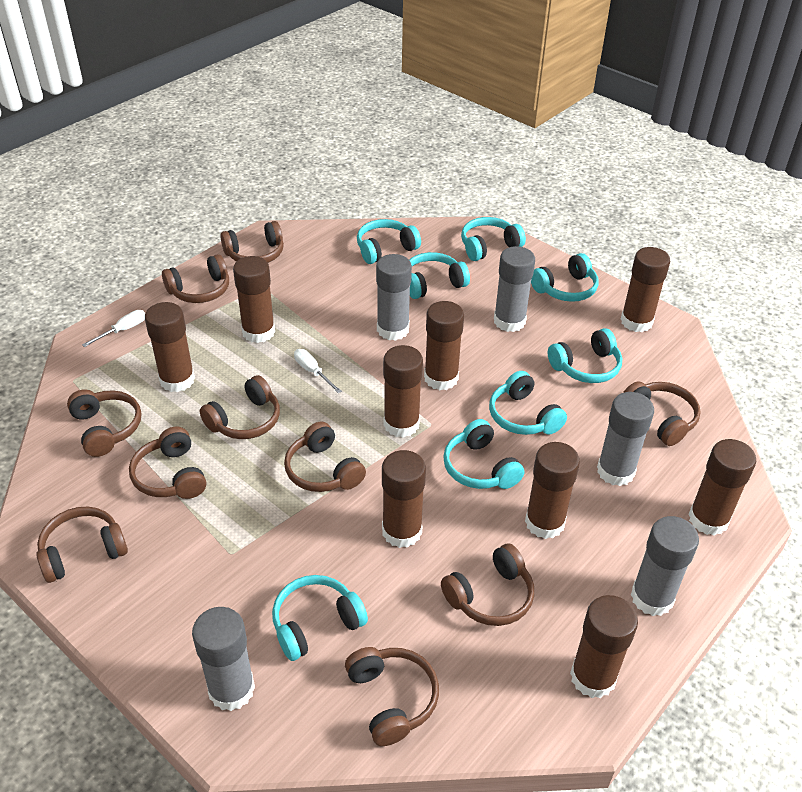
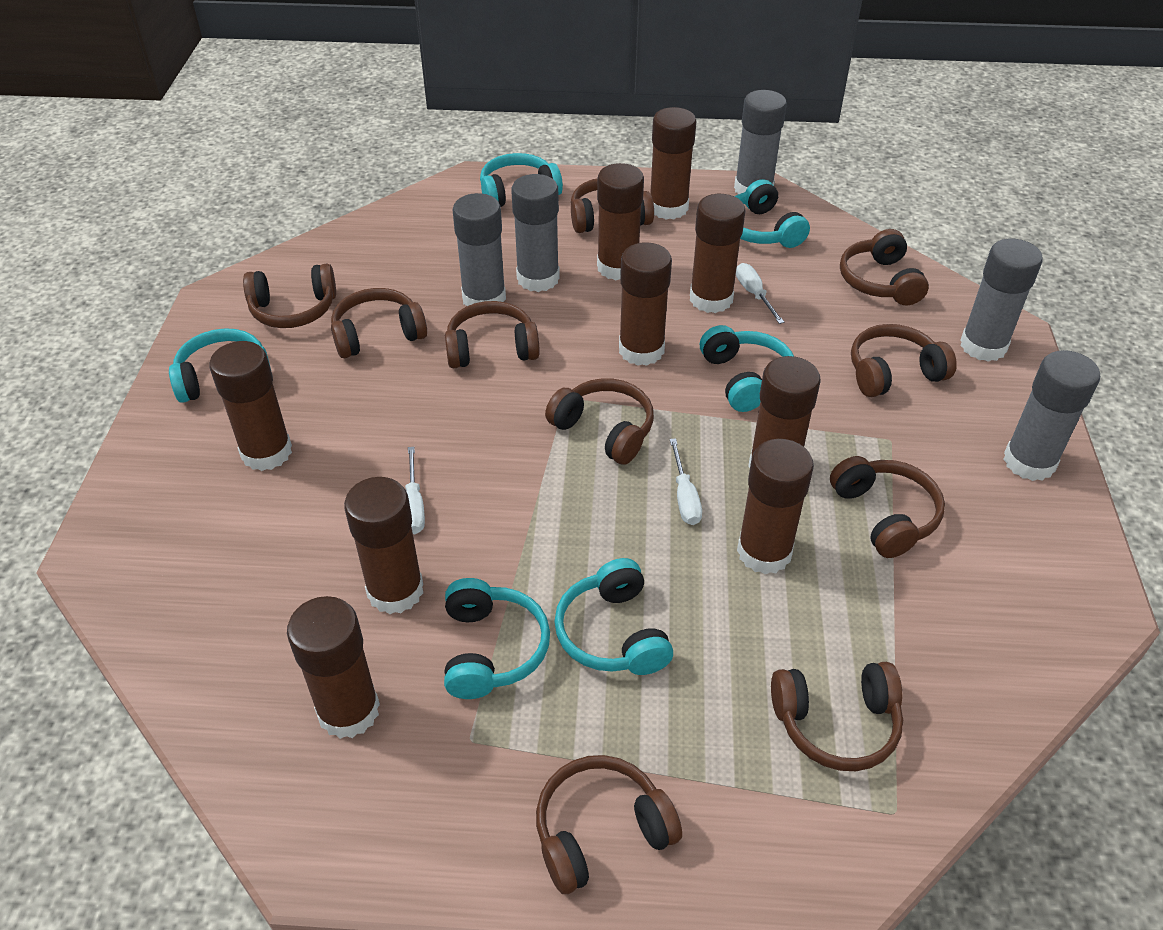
turquoise headphones: 8 -> 6
white screwdriver: 2 -> 3

